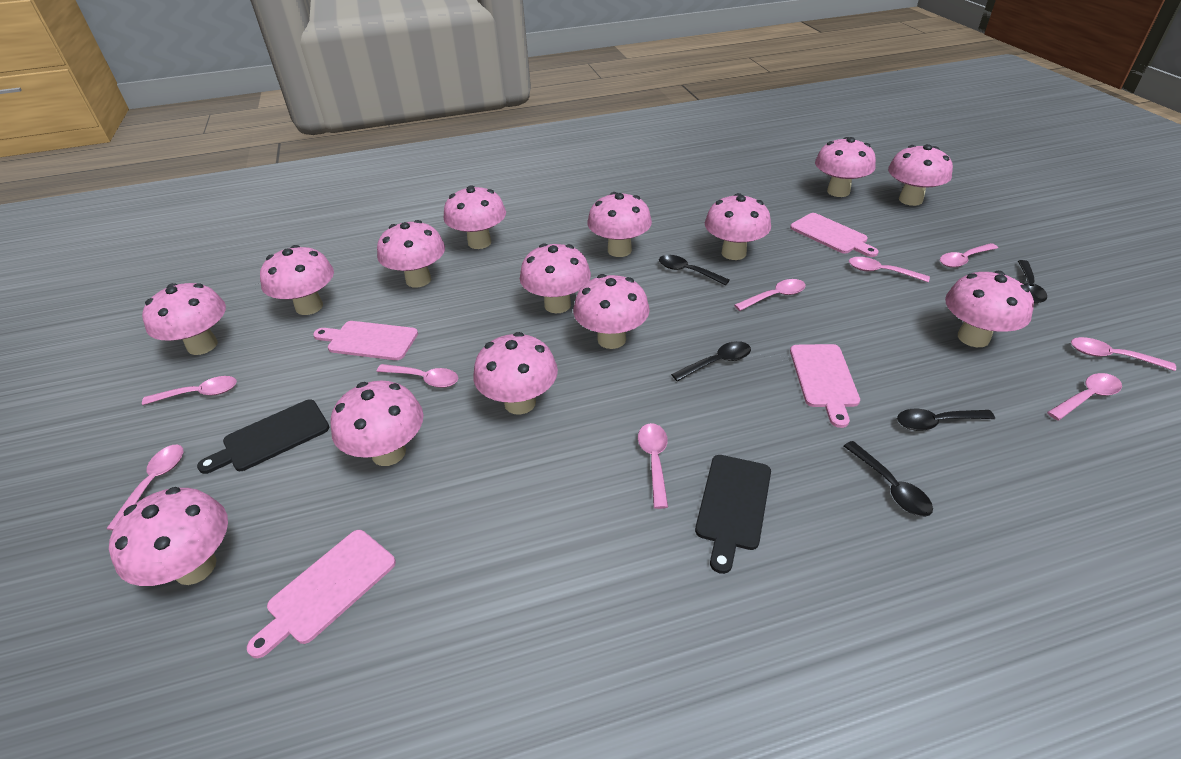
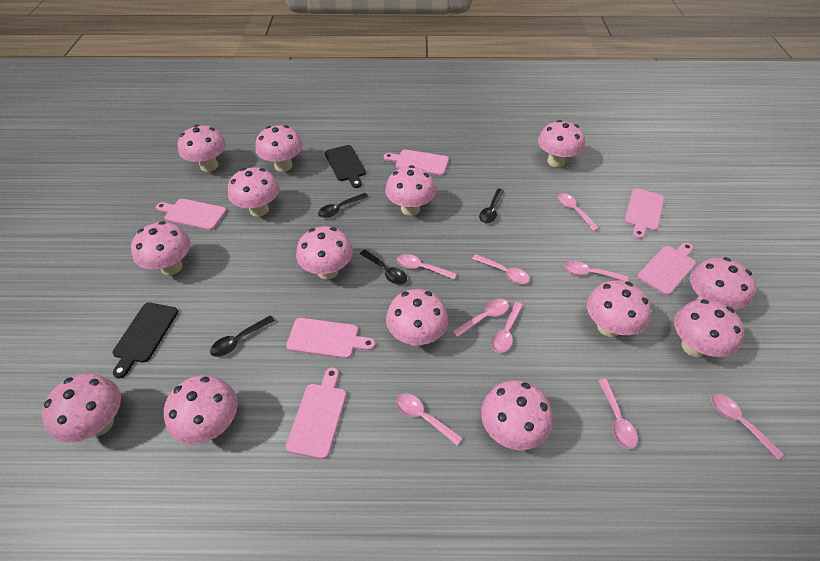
black spoon: 5 -> 4
pink cutting board: 4 -> 6

